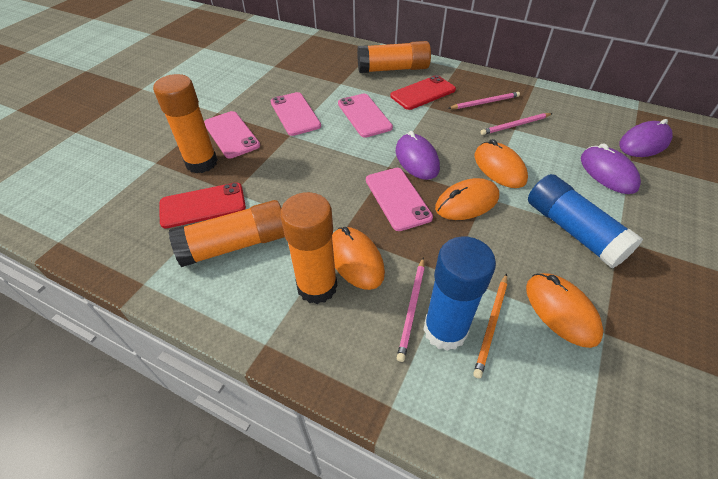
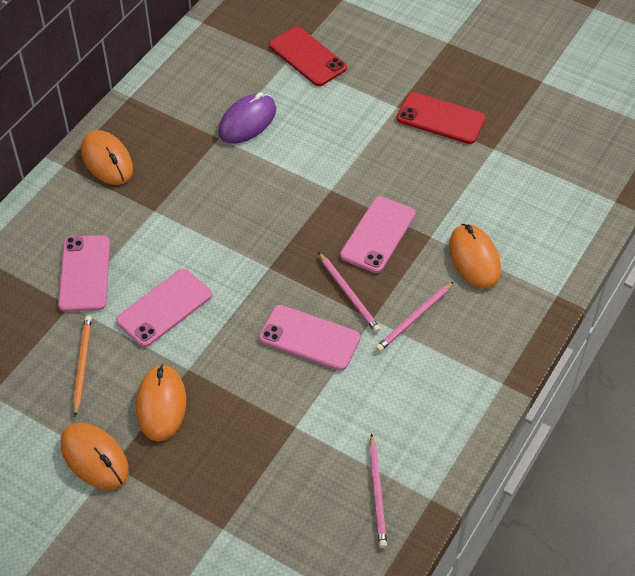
blue glue stick: 2 -> 0
orange glue stick: 4 -> 0
purple mouse: 3 -> 1

